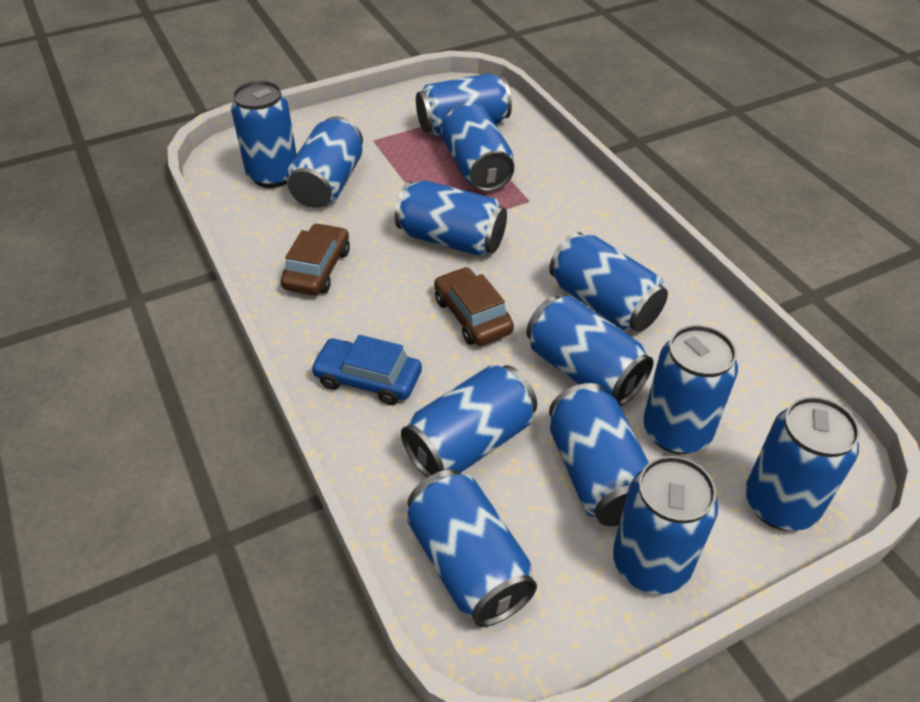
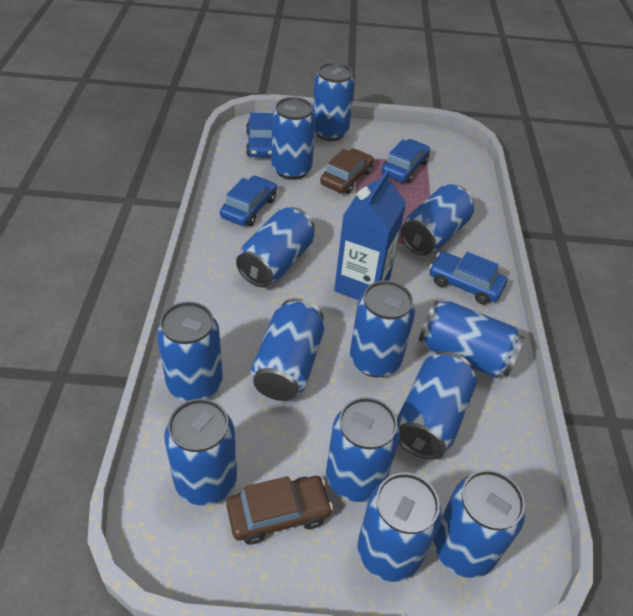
blue car: 1 -> 4
blue carton: 0 -> 1

